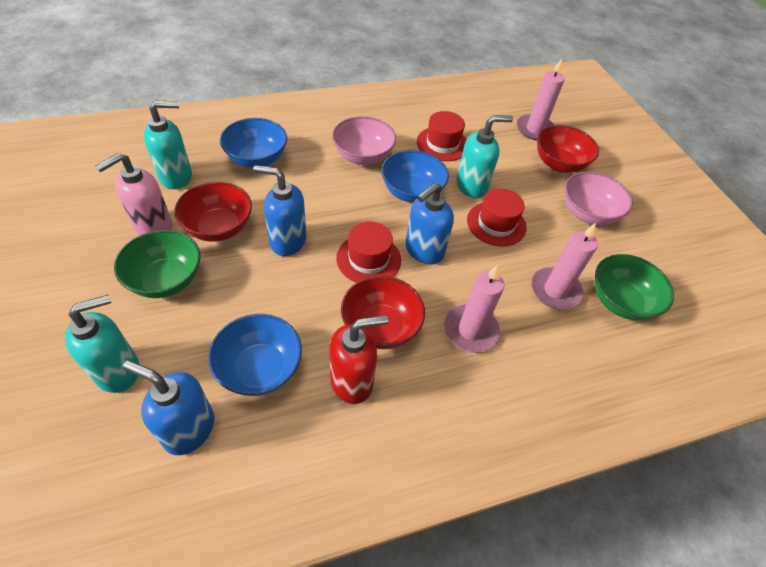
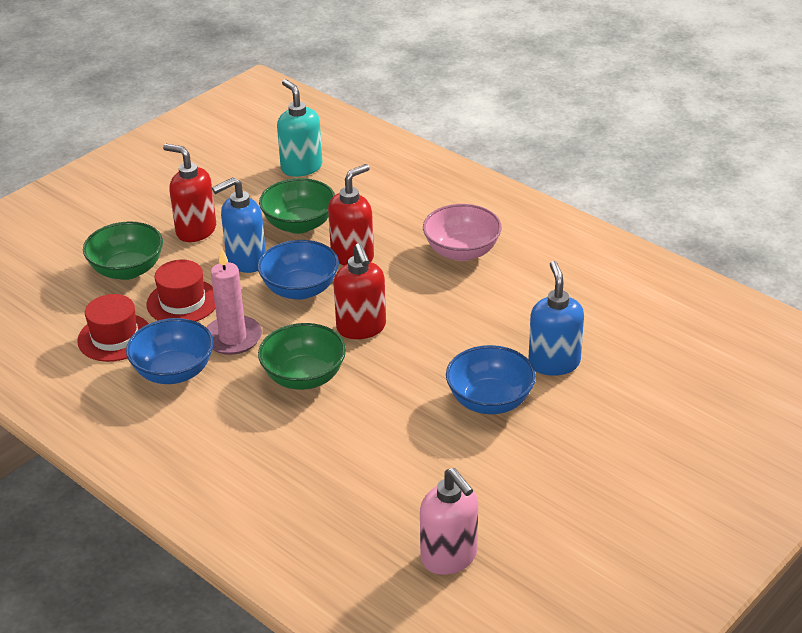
blue soap dispenser: 3 -> 2
green bowl: 2 -> 3
pink bowl: 2 -> 1
pink candle: 3 -> 1
red bowl: 3 -> 0
red hat: 3 -> 2
red soap dispenser: 1 -> 3
turquoise soap dispenser: 3 -> 1

